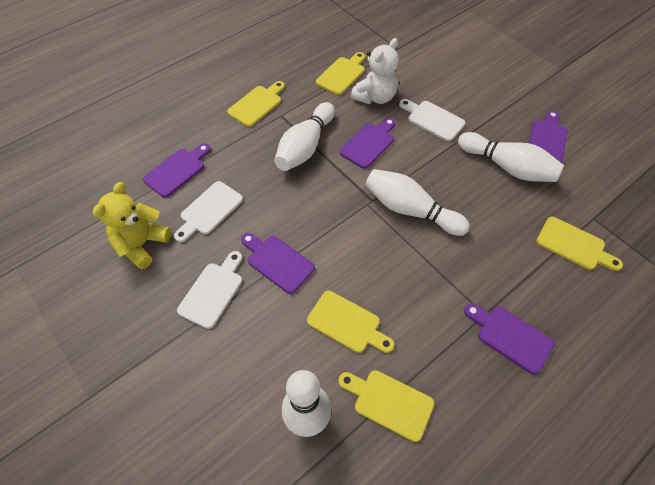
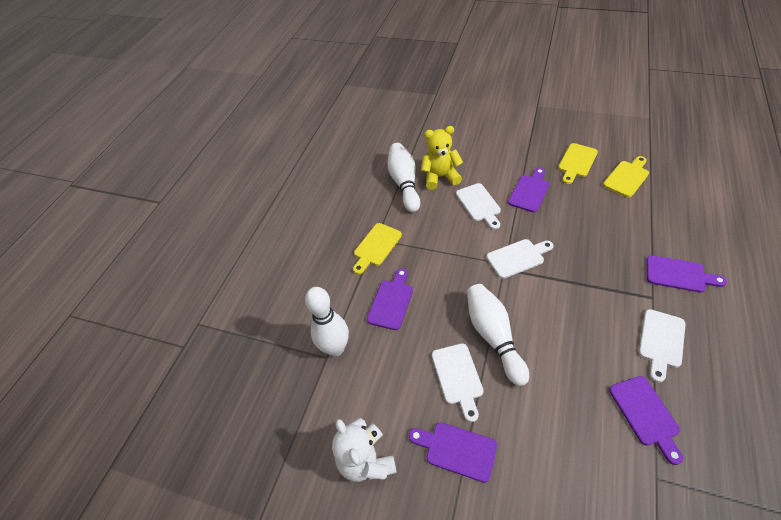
white bowling pin: 4 -> 3
white cutting board: 3 -> 4
yellow cutting board: 5 -> 3

